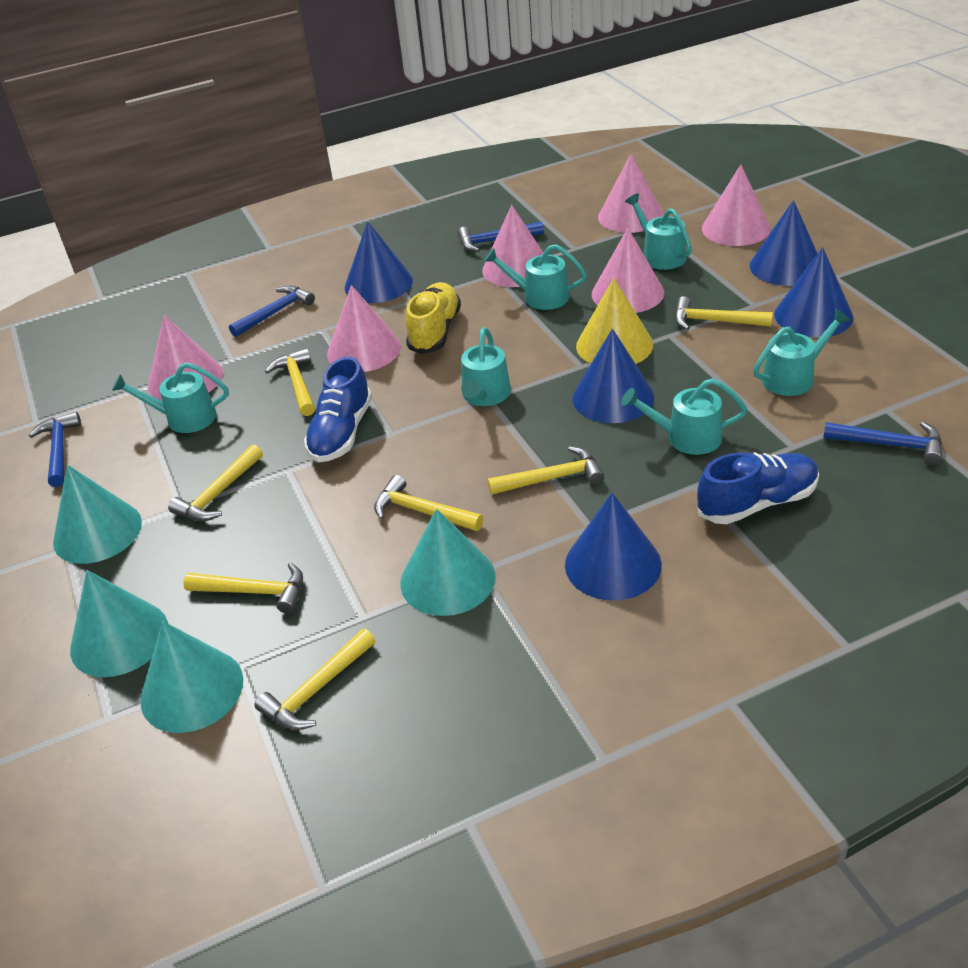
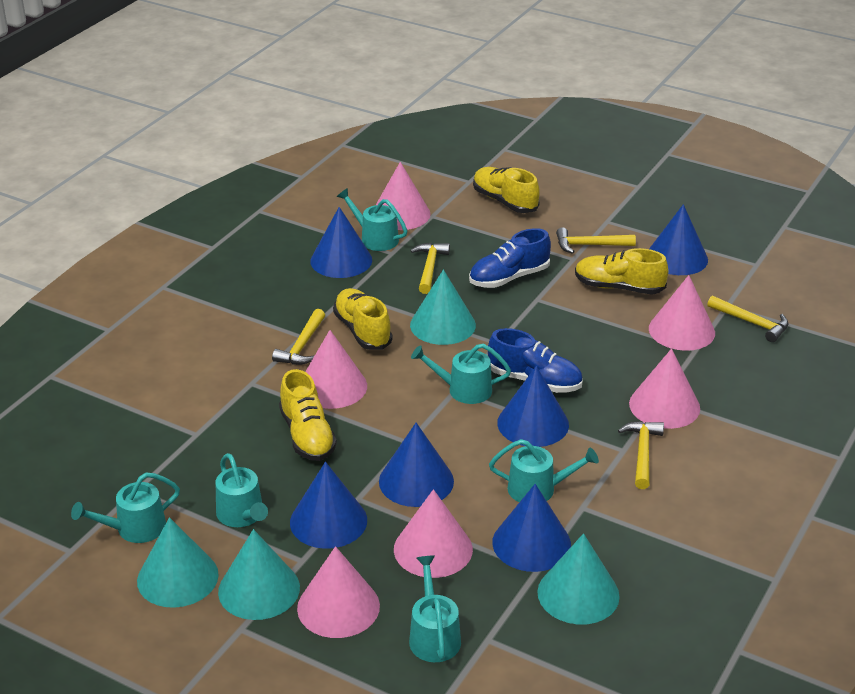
blue cone: 5 -> 6
blue hammer: 4 -> 0
yellow cone: 1 -> 0
yellow hammer: 7 -> 5
yellow shoe: 1 -> 4

